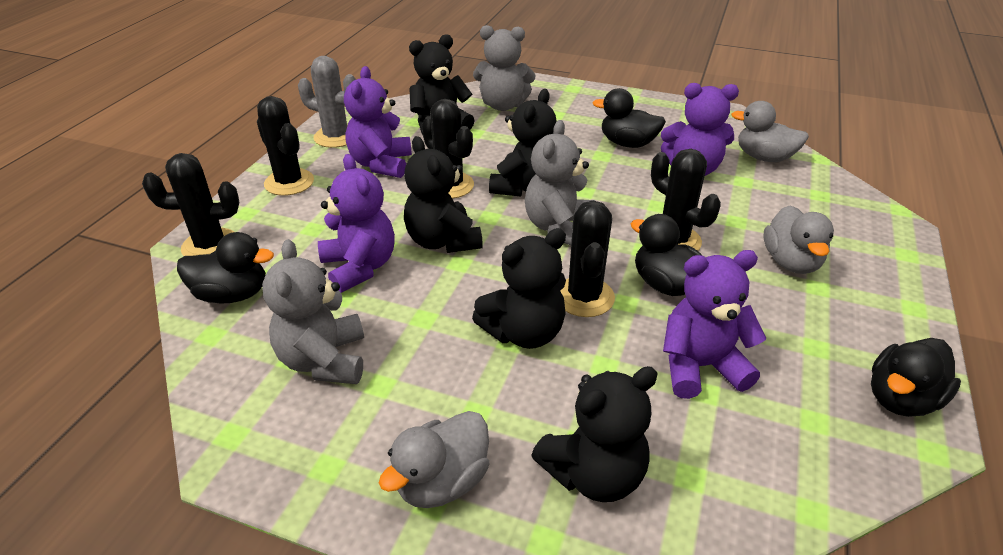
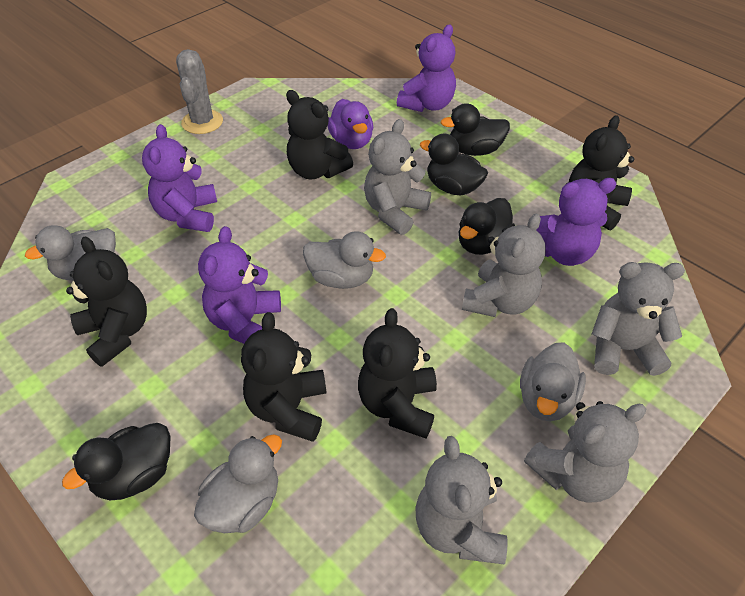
black cactus: 5 -> 0
grey duck: 3 -> 4
grey teddy bear: 3 -> 5
purple duck: 0 -> 1

